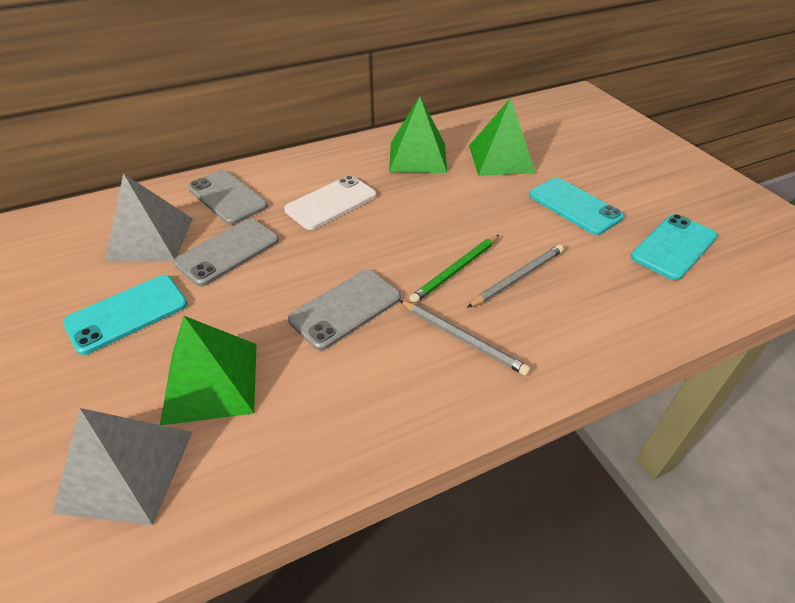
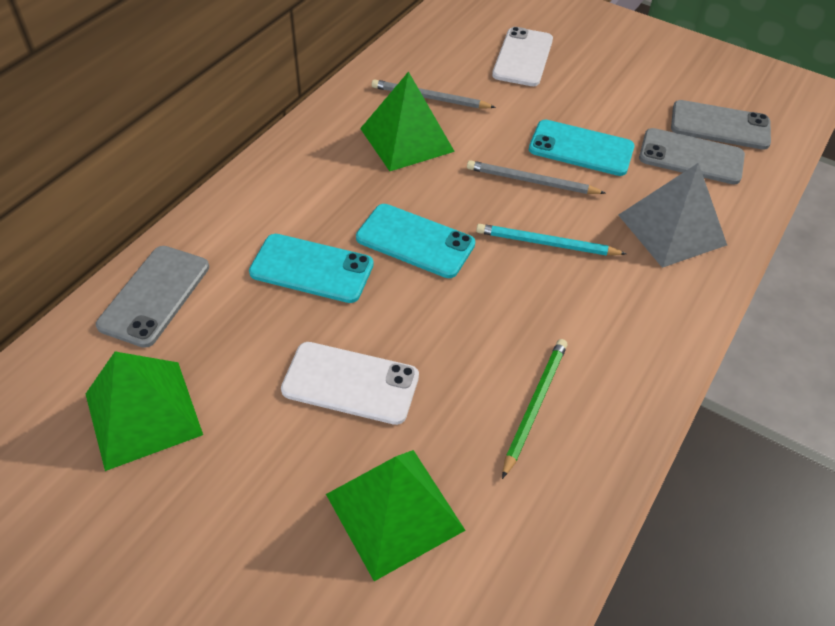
grey pyramid: 2 -> 1
turquoise pencil: 0 -> 1
white phone: 1 -> 2

